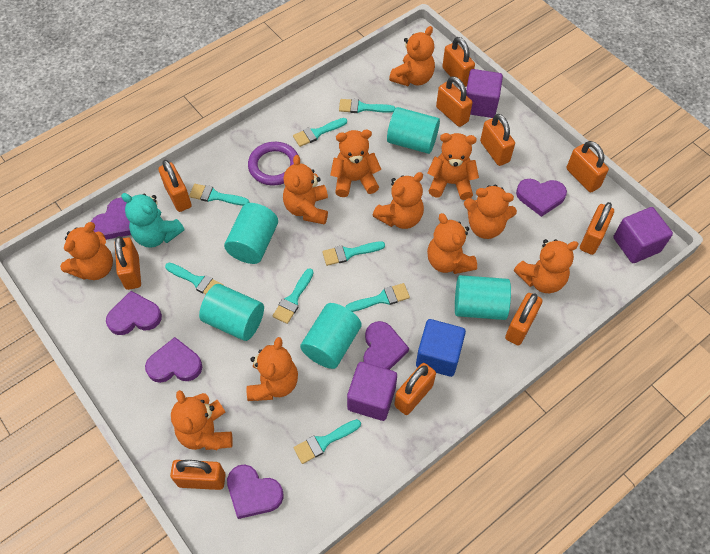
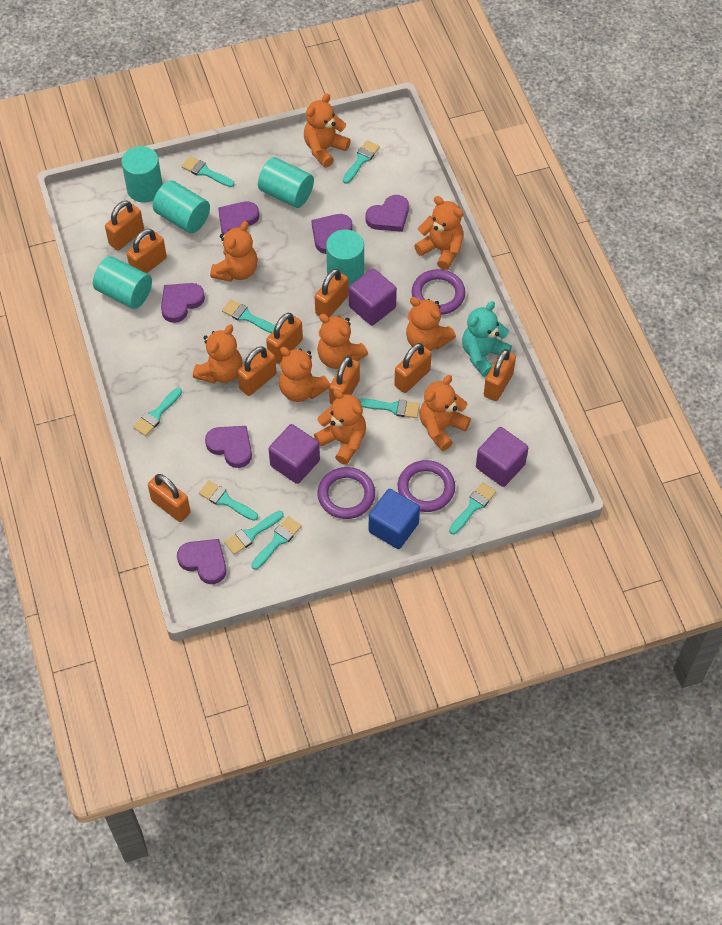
orange padlock: 10 -> 9
orange teddy bear: 11 -> 9
purple ring: 1 -> 3
turquoise brush: 8 -> 9

